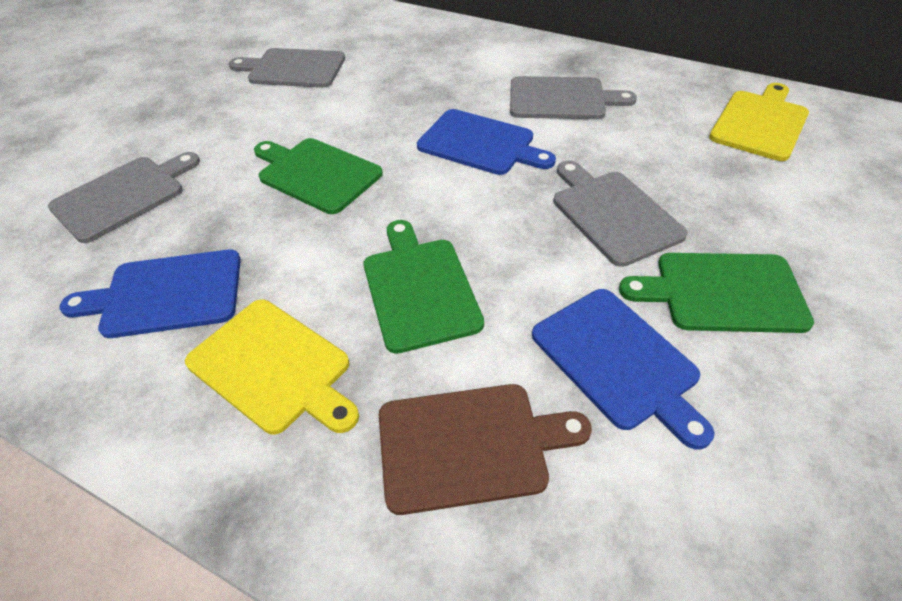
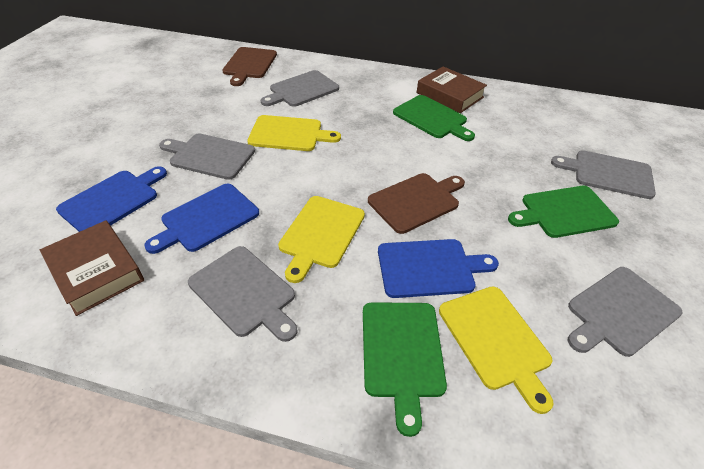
brown book: 0 -> 2
brown cutting board: 1 -> 2
grey cutting board: 4 -> 5
yellow cutting board: 2 -> 3

